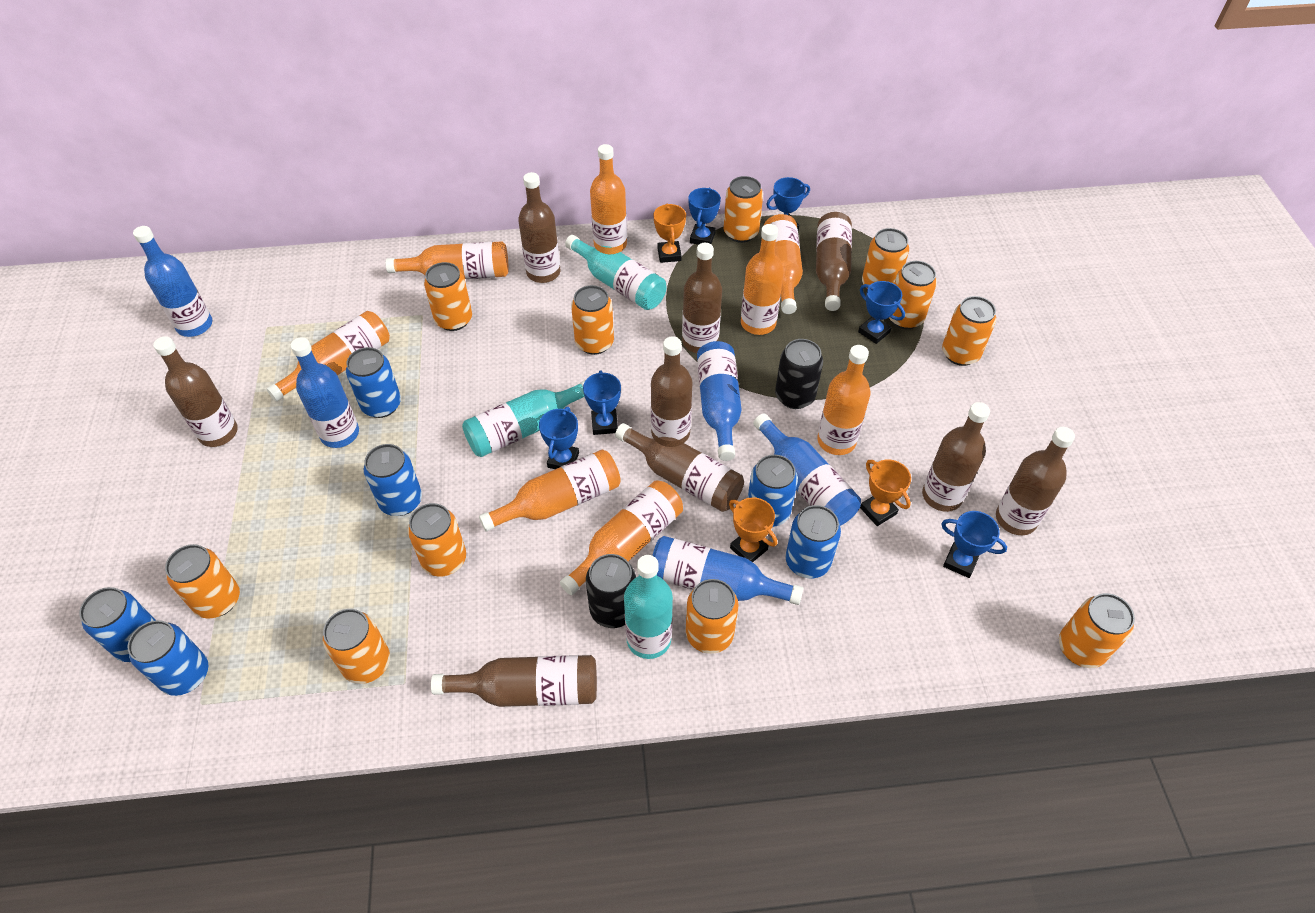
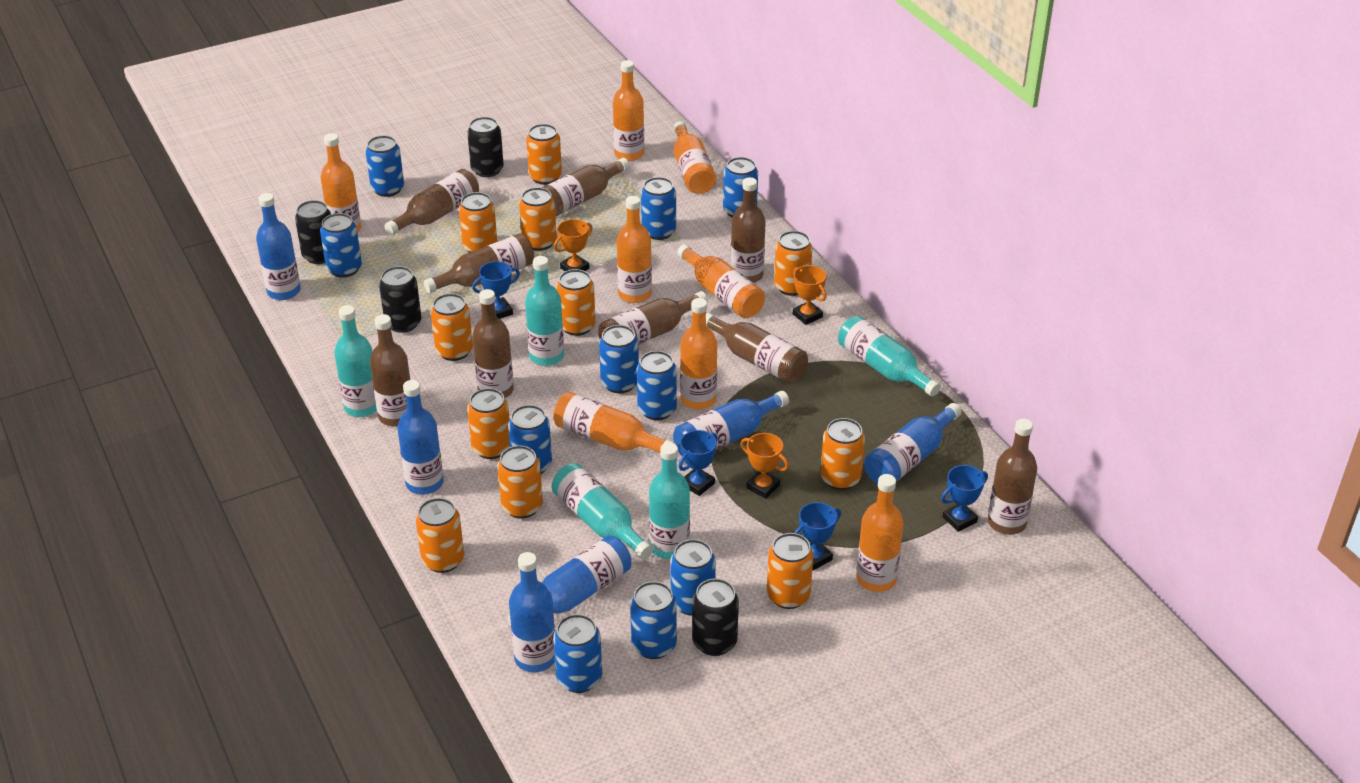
black can: 2 -> 4
blue bottle: 5 -> 6
blue can: 6 -> 10
blue trophy: 6 -> 4
turquoise bottle: 3 -> 5

